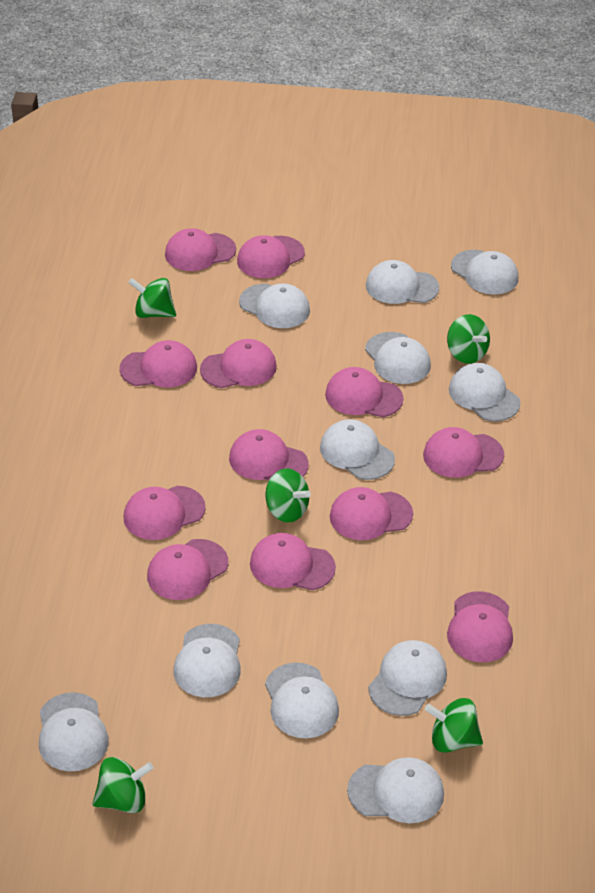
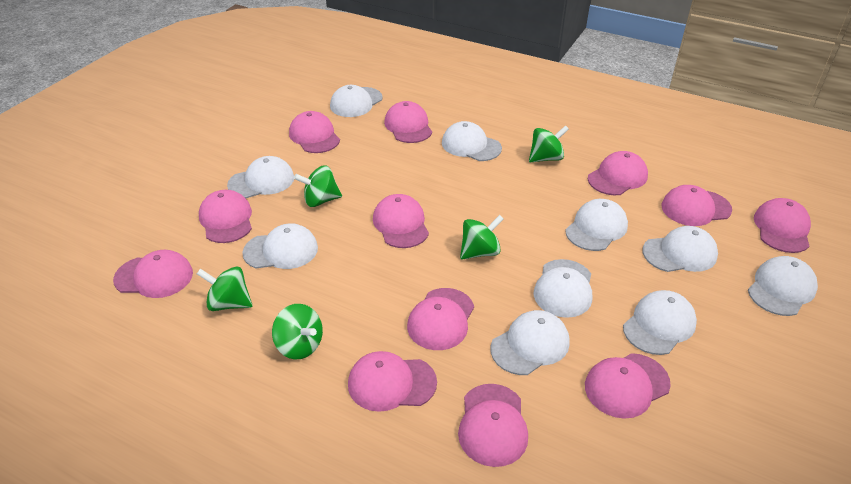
white cap: 11 -> 10

